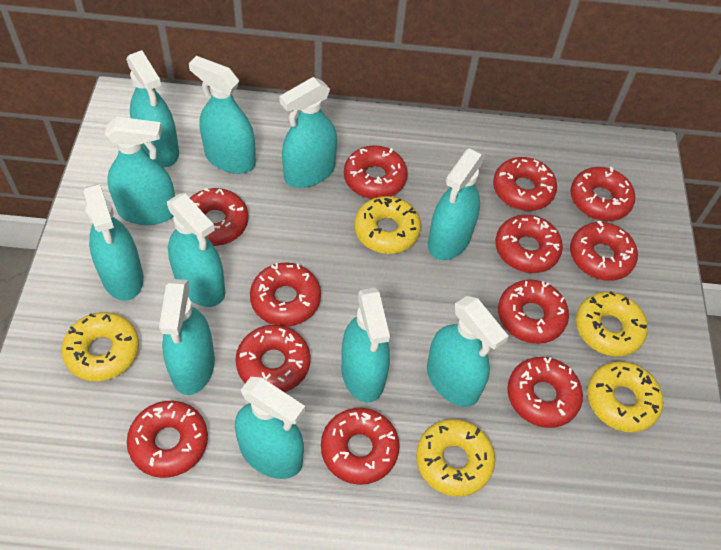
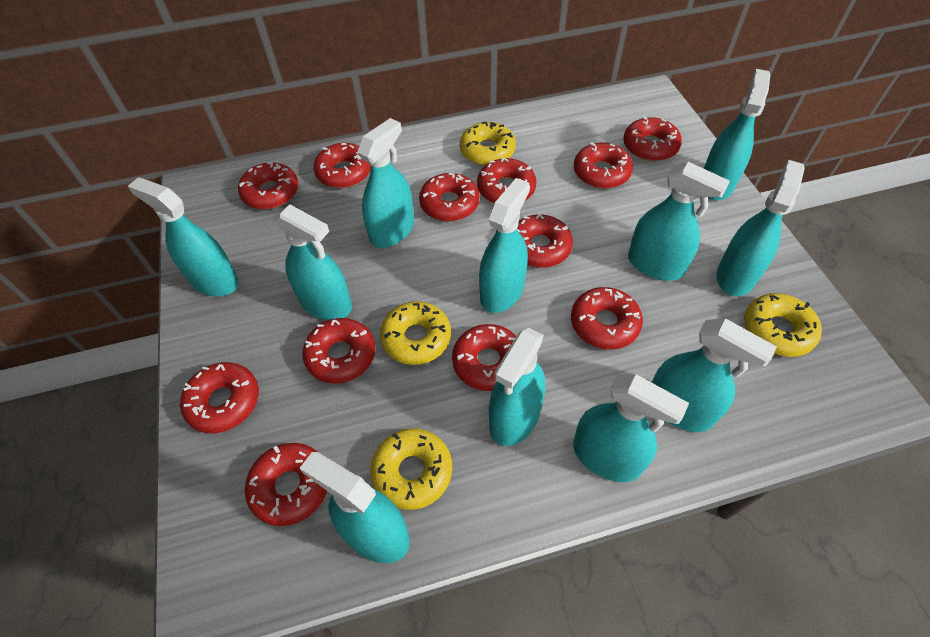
yellow donut: 5 -> 4

